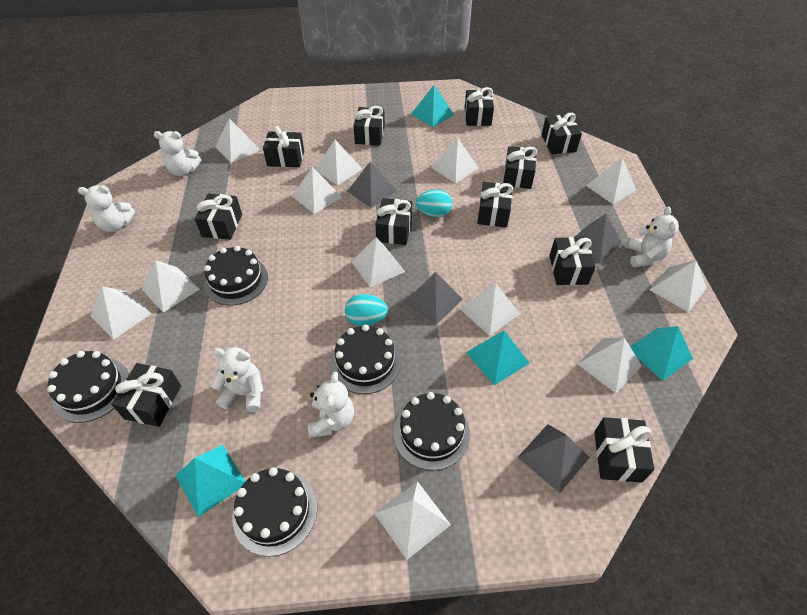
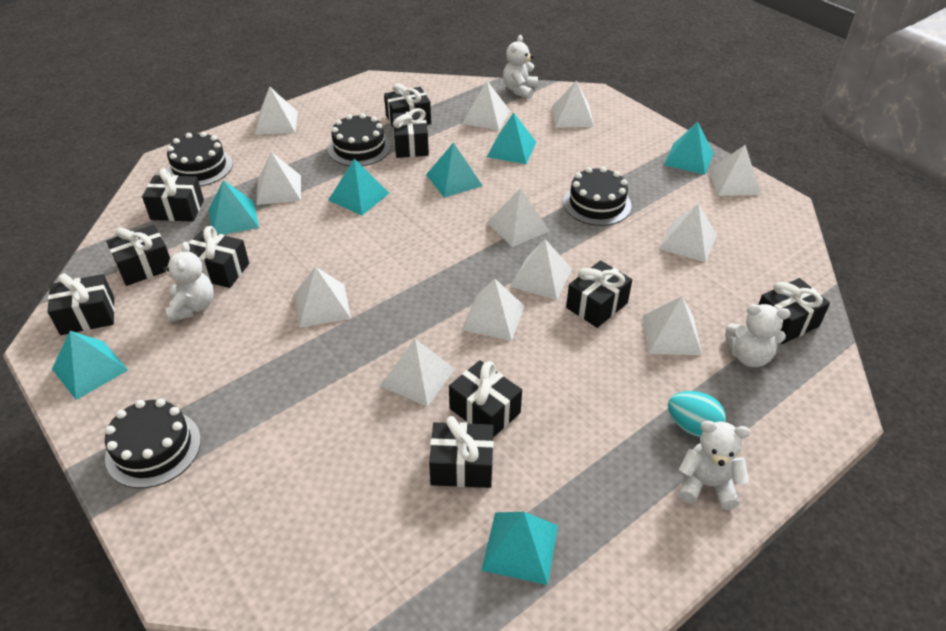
black cake: 5 -> 4
black gift: 11 -> 10
grey pyramid: 4 -> 0
turquoise egg: 2 -> 1
turquoise pyramid: 4 -> 7
white teddy bear: 5 -> 4

